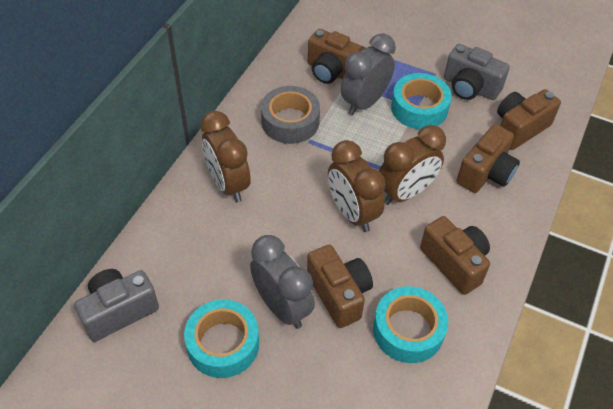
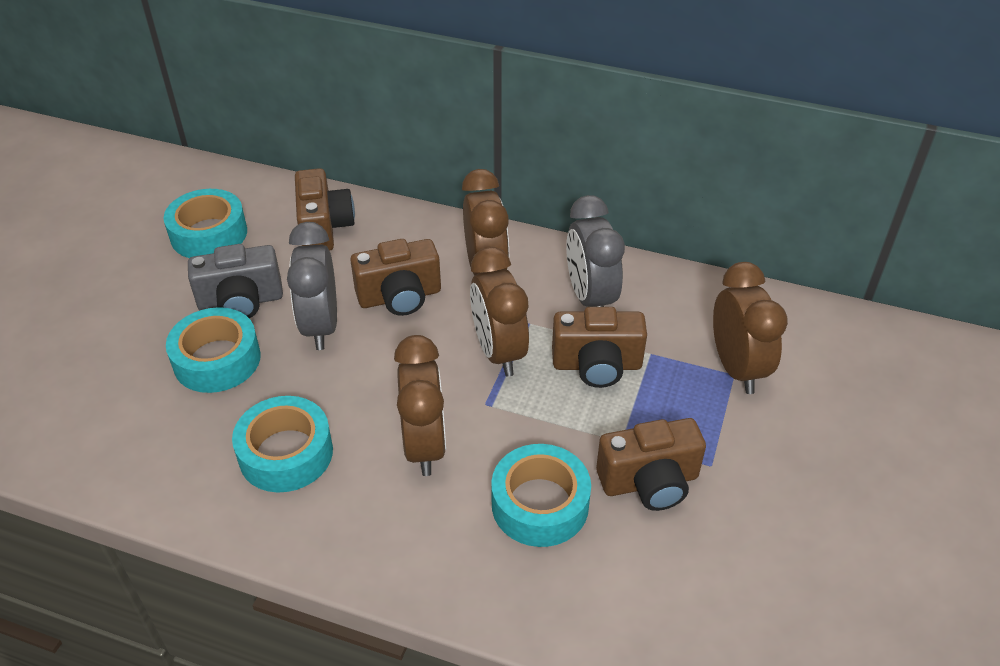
brown camera: 5 -> 4
brown clock: 3 -> 4
grey camera: 2 -> 1
grey tape: 1 -> 0
turquoise tape: 3 -> 4

